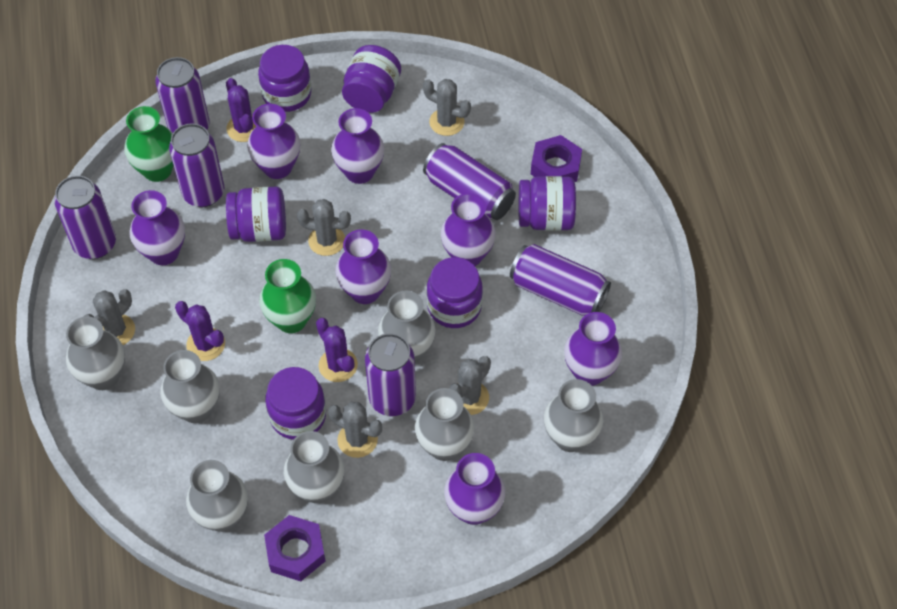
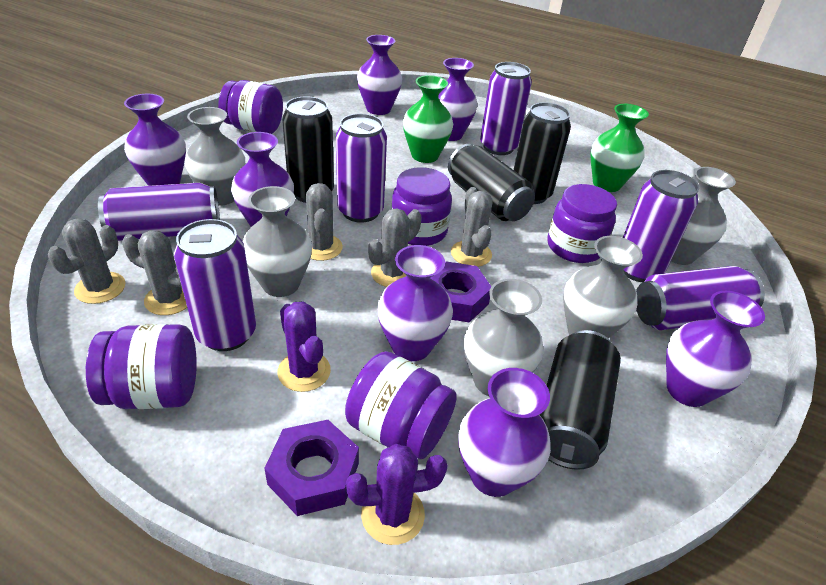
black can: 0 -> 4
grey vase: 7 -> 5
purple cactus: 3 -> 2
purple jar: 6 -> 5

